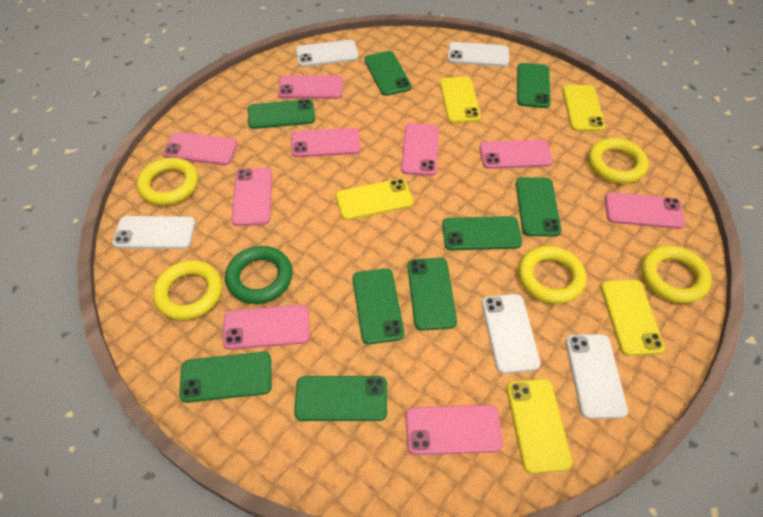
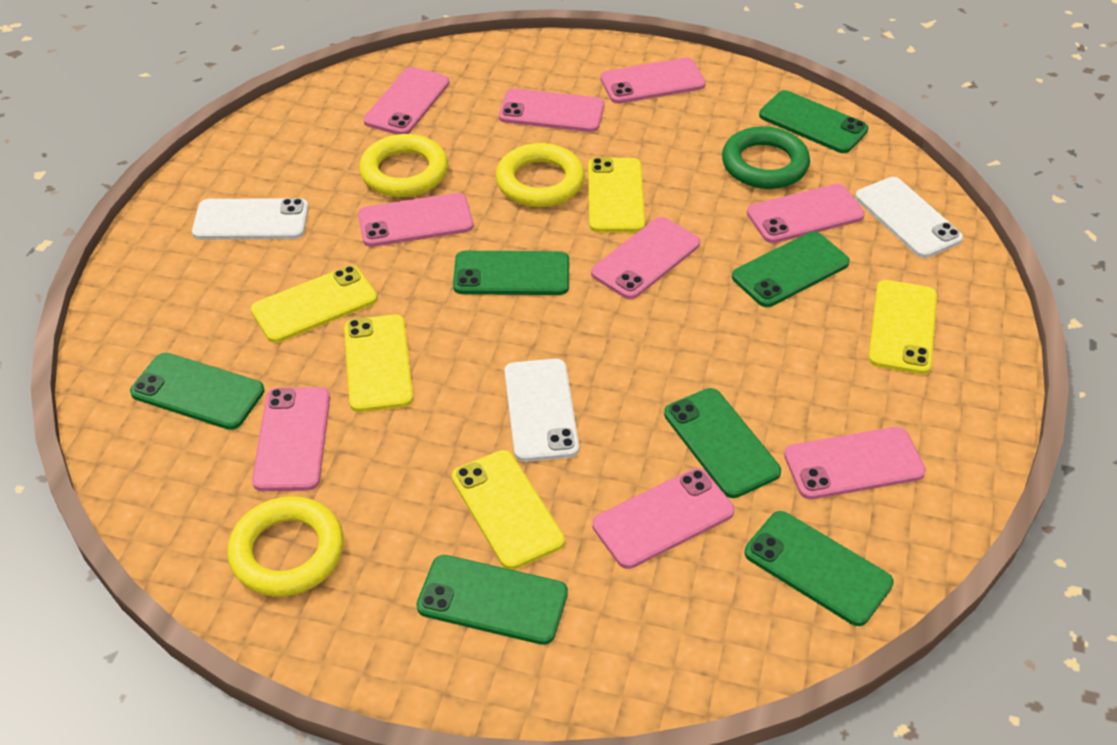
green phone: 9 -> 7
white phone: 5 -> 3
yellow ring: 5 -> 3

